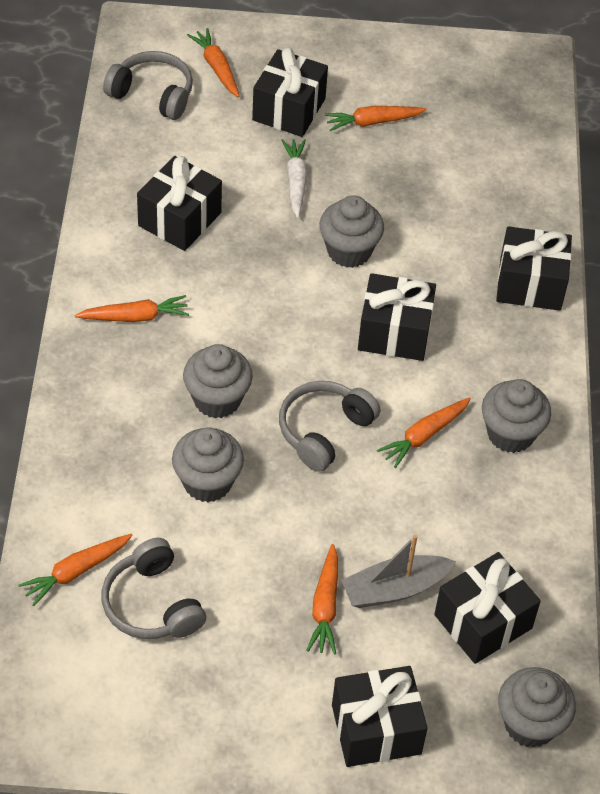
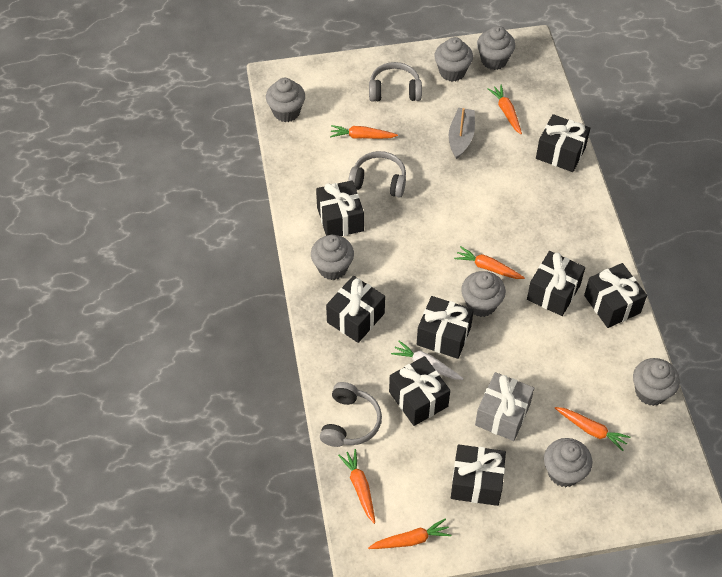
black gift: 6 -> 8
grey cupcake: 5 -> 7
grey gift: 0 -> 1

